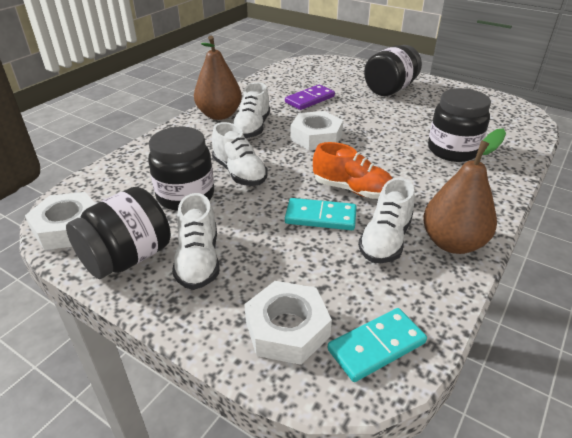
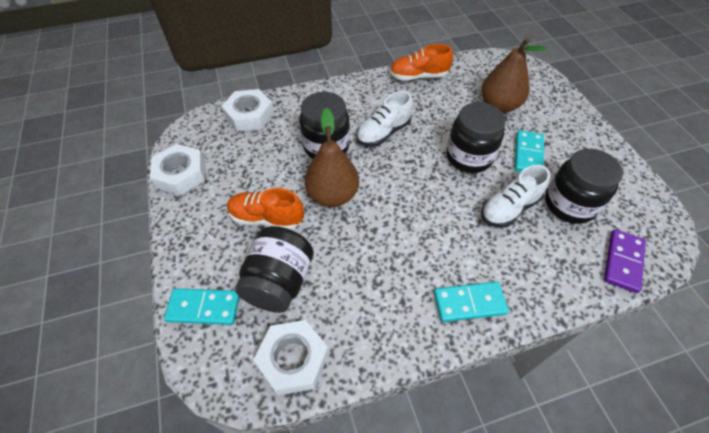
orange shoe: 1 -> 2
turquoise domino: 2 -> 3
white shoe: 4 -> 2

